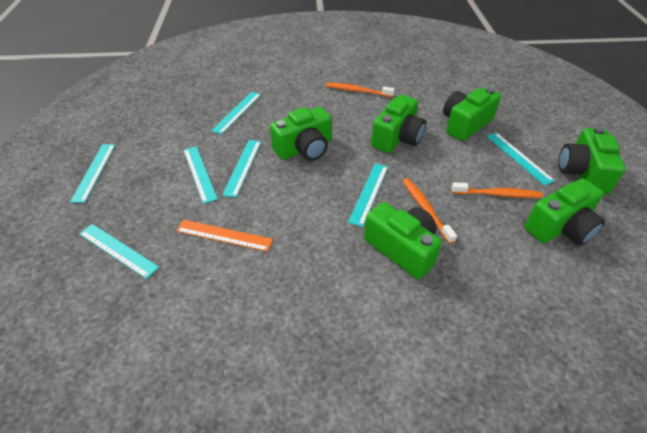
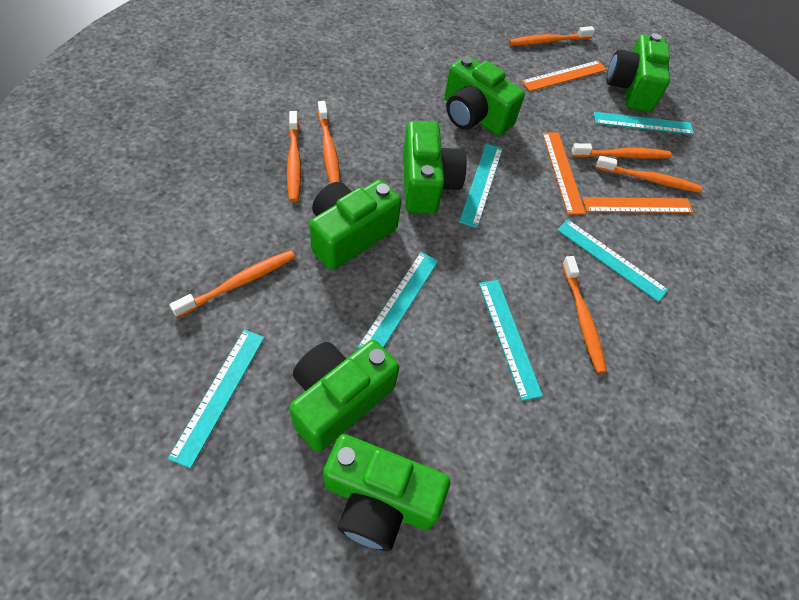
orange ruler: 1 -> 3
orange toothbrush: 3 -> 7
turquoise ruler: 7 -> 6

